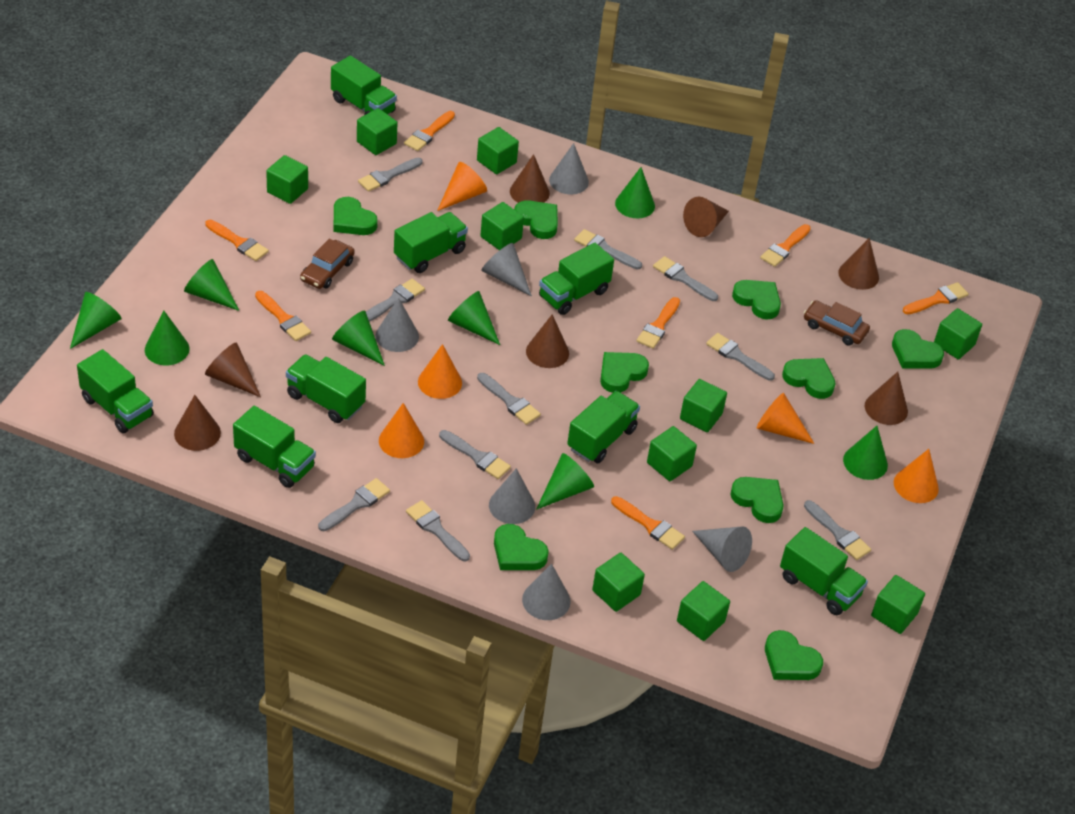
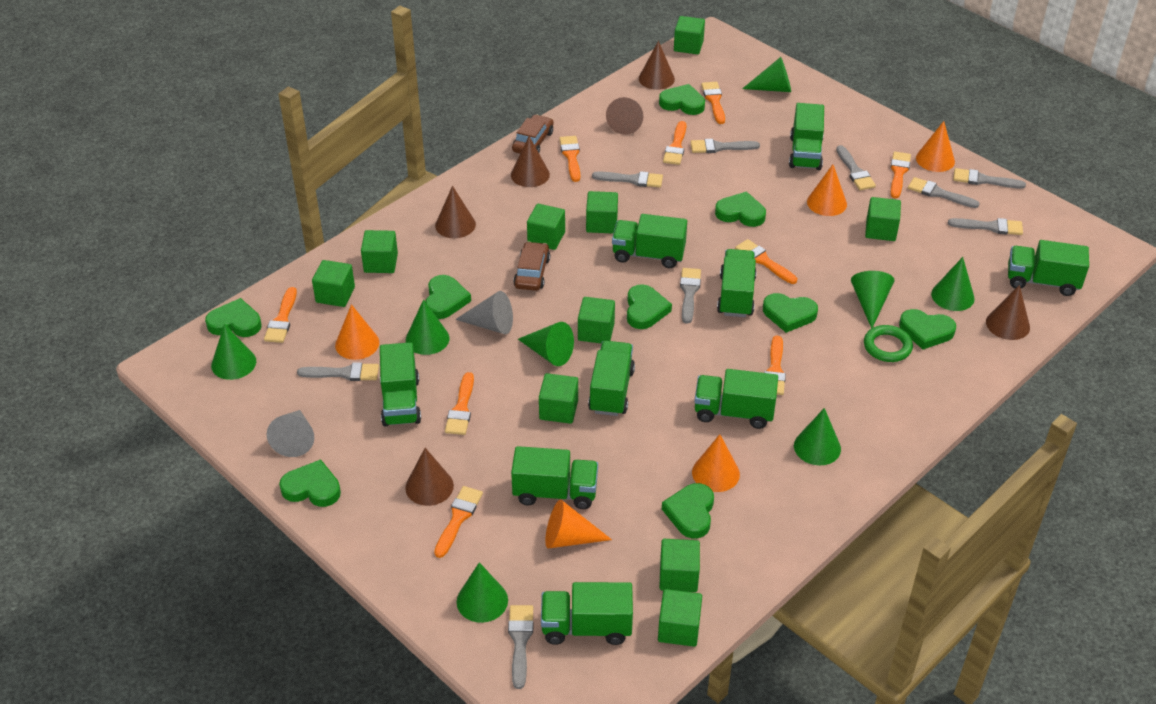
brown cone: 7 -> 6
green ring: 0 -> 1
green truck: 8 -> 9
grey brush: 10 -> 9
grey cone: 6 -> 2
orange brush: 7 -> 9

